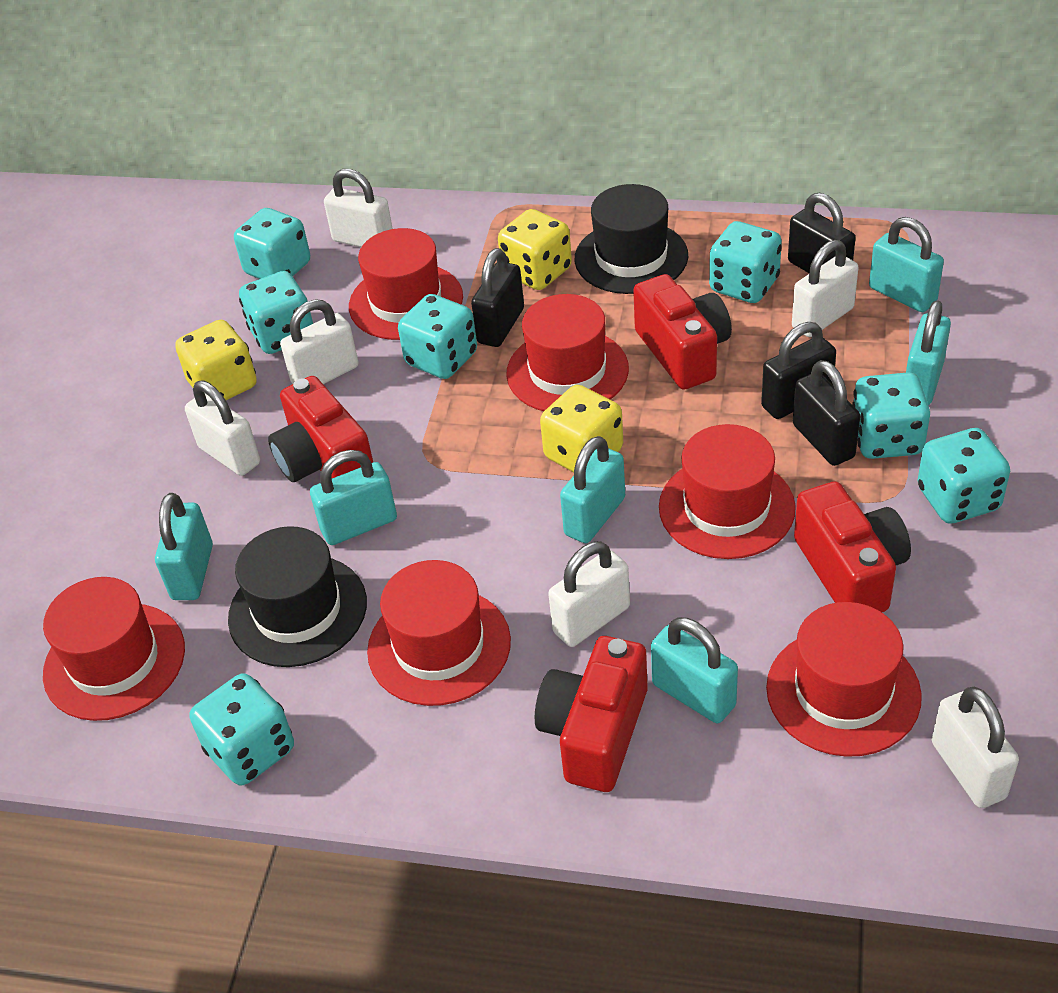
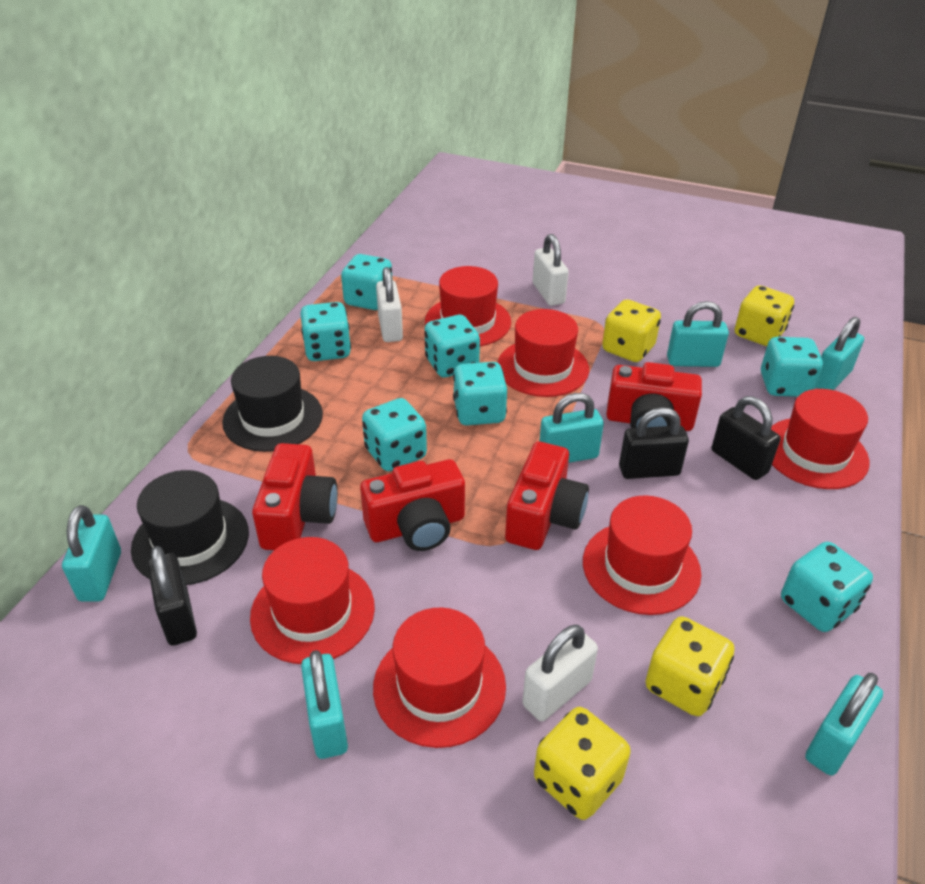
black padlock: 4 -> 3
white padlock: 6 -> 3
yellow dice: 3 -> 4

